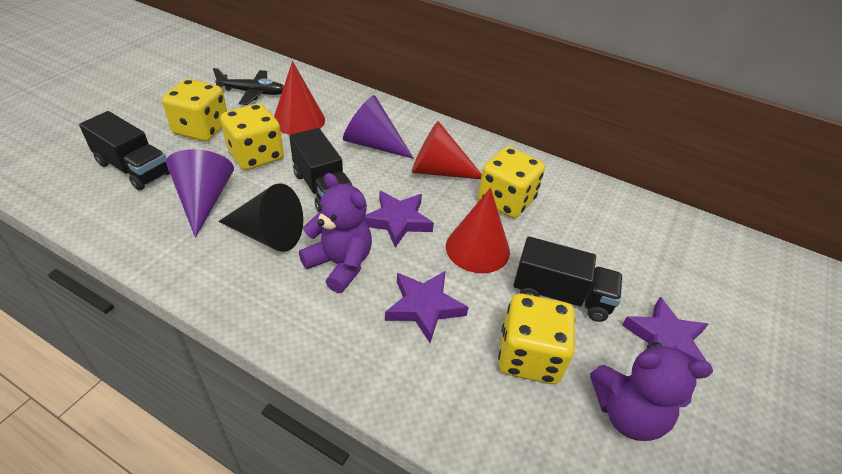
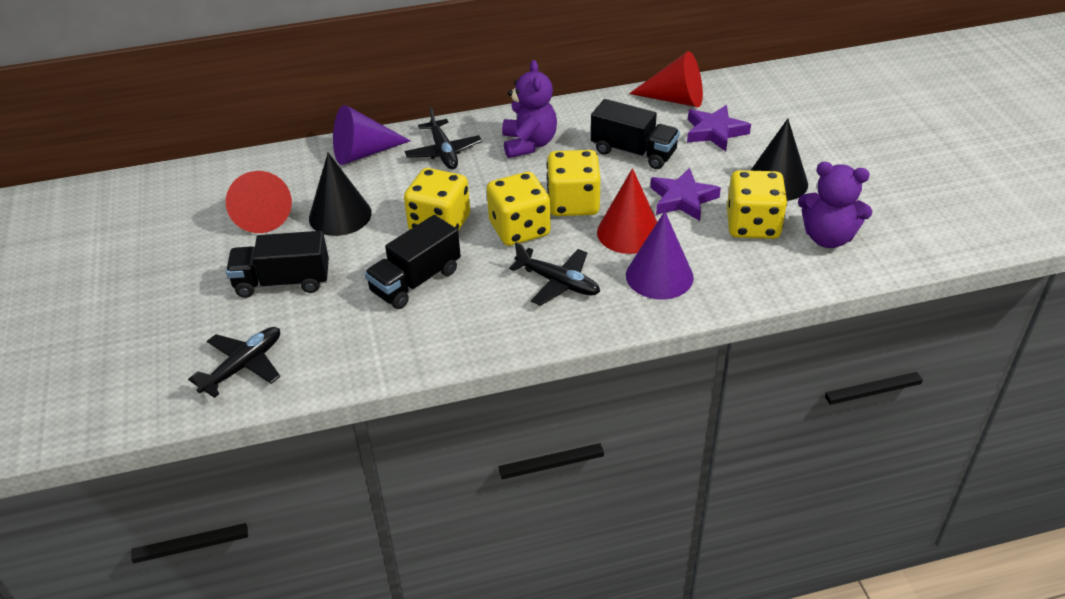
black cone: 1 -> 2
black plane: 1 -> 3
purple star: 3 -> 2

